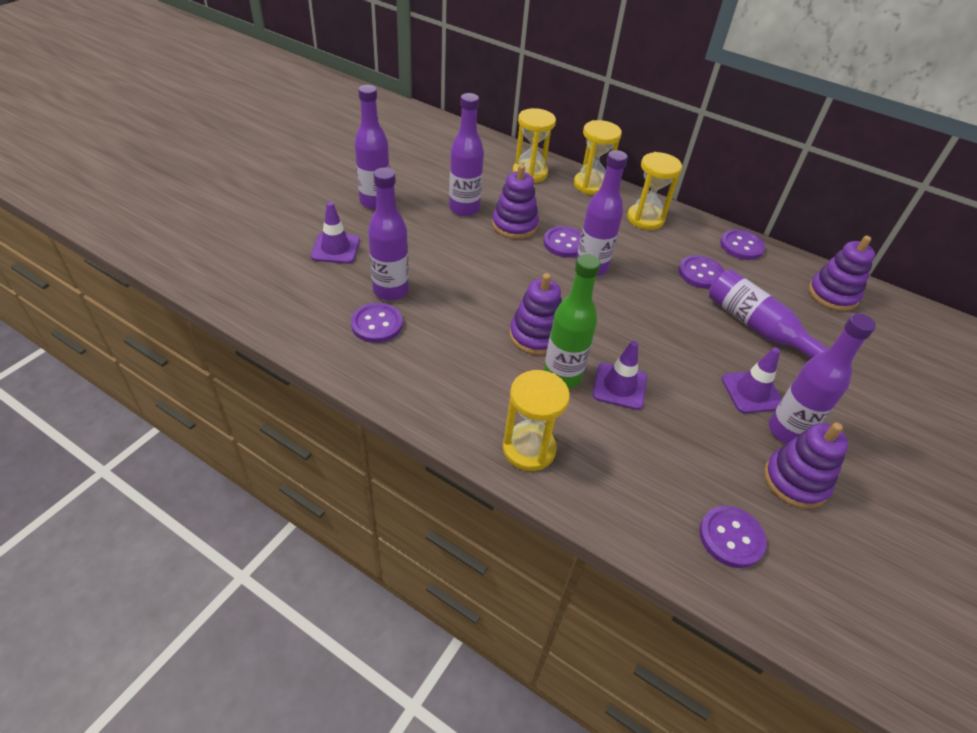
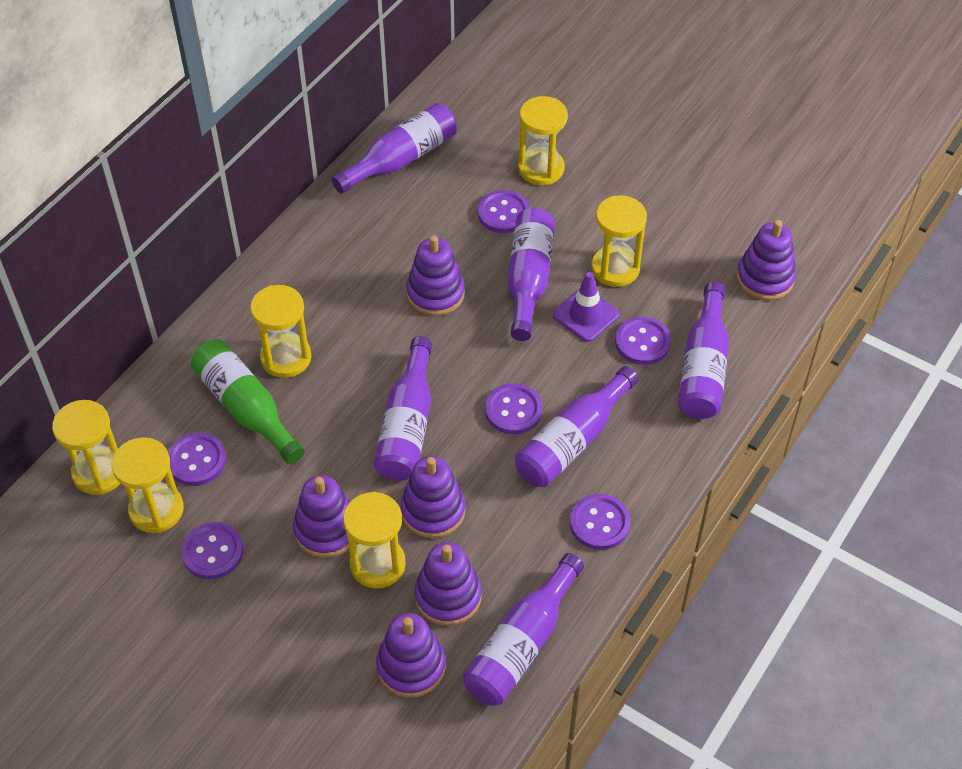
purple button: 5 -> 6
purple stacking toy: 4 -> 6
purple traffic cone: 3 -> 1
yellow hourglass: 4 -> 6

